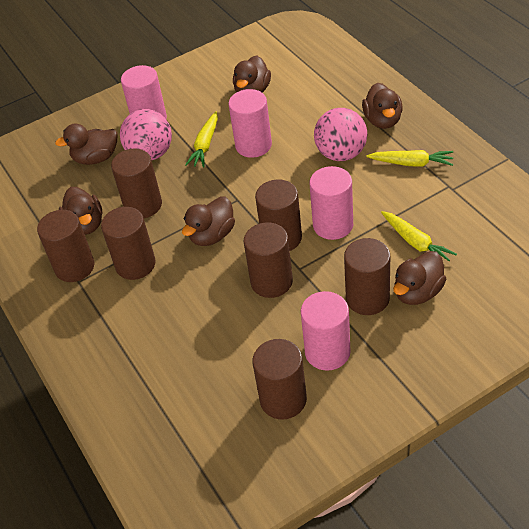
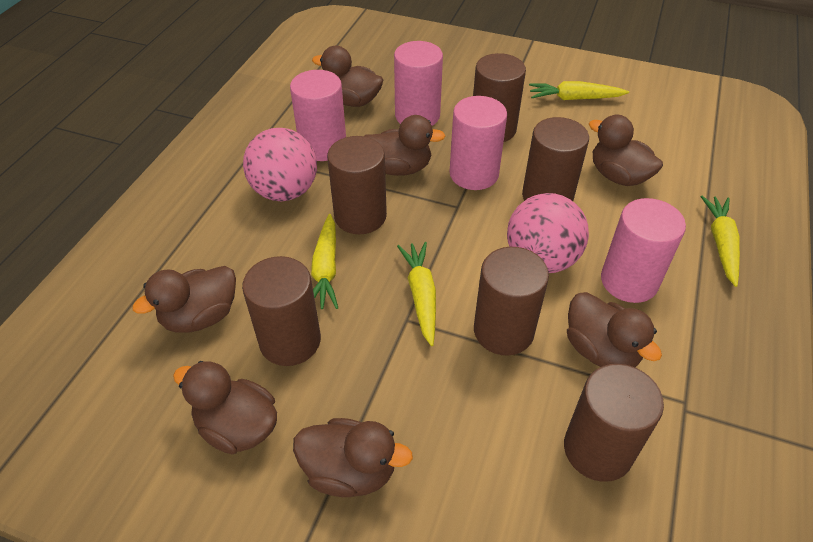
brown cylinder: 7 -> 6
brown duck: 6 -> 7
yellow carrot: 3 -> 4

